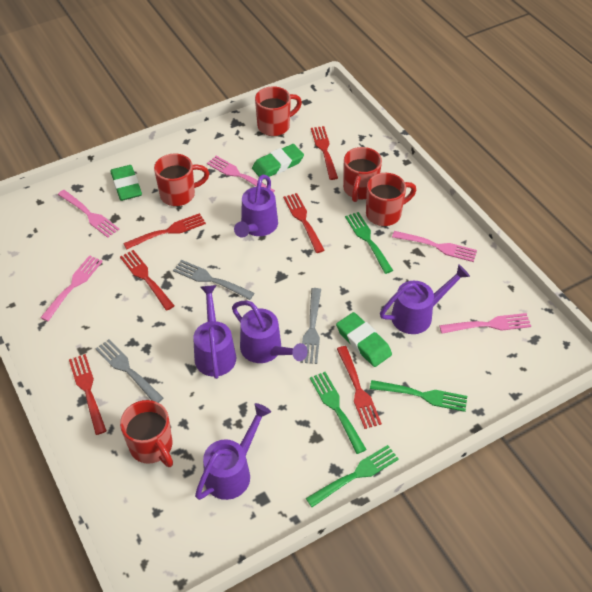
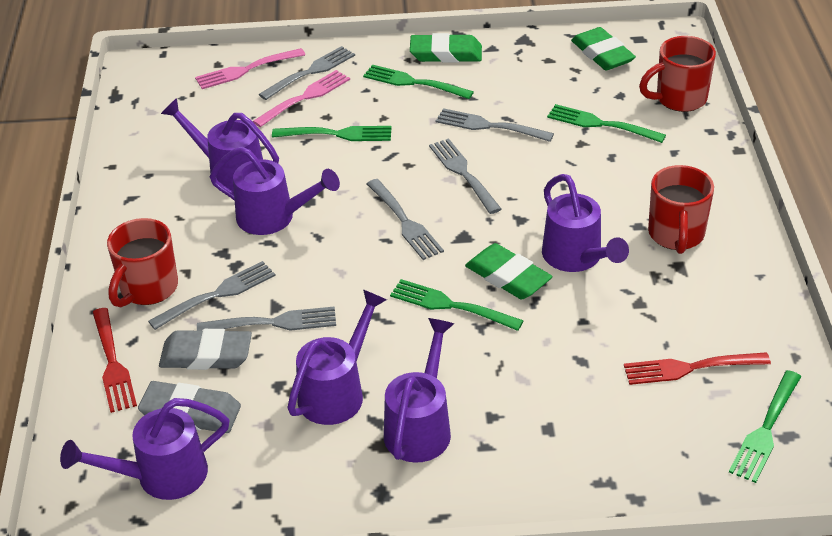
green fork: 4 -> 5
grey eraser: 0 -> 2
grey fork: 3 -> 6
pink fork: 5 -> 2
purple watering can: 5 -> 6
red fork: 6 -> 2
red mug: 5 -> 3

